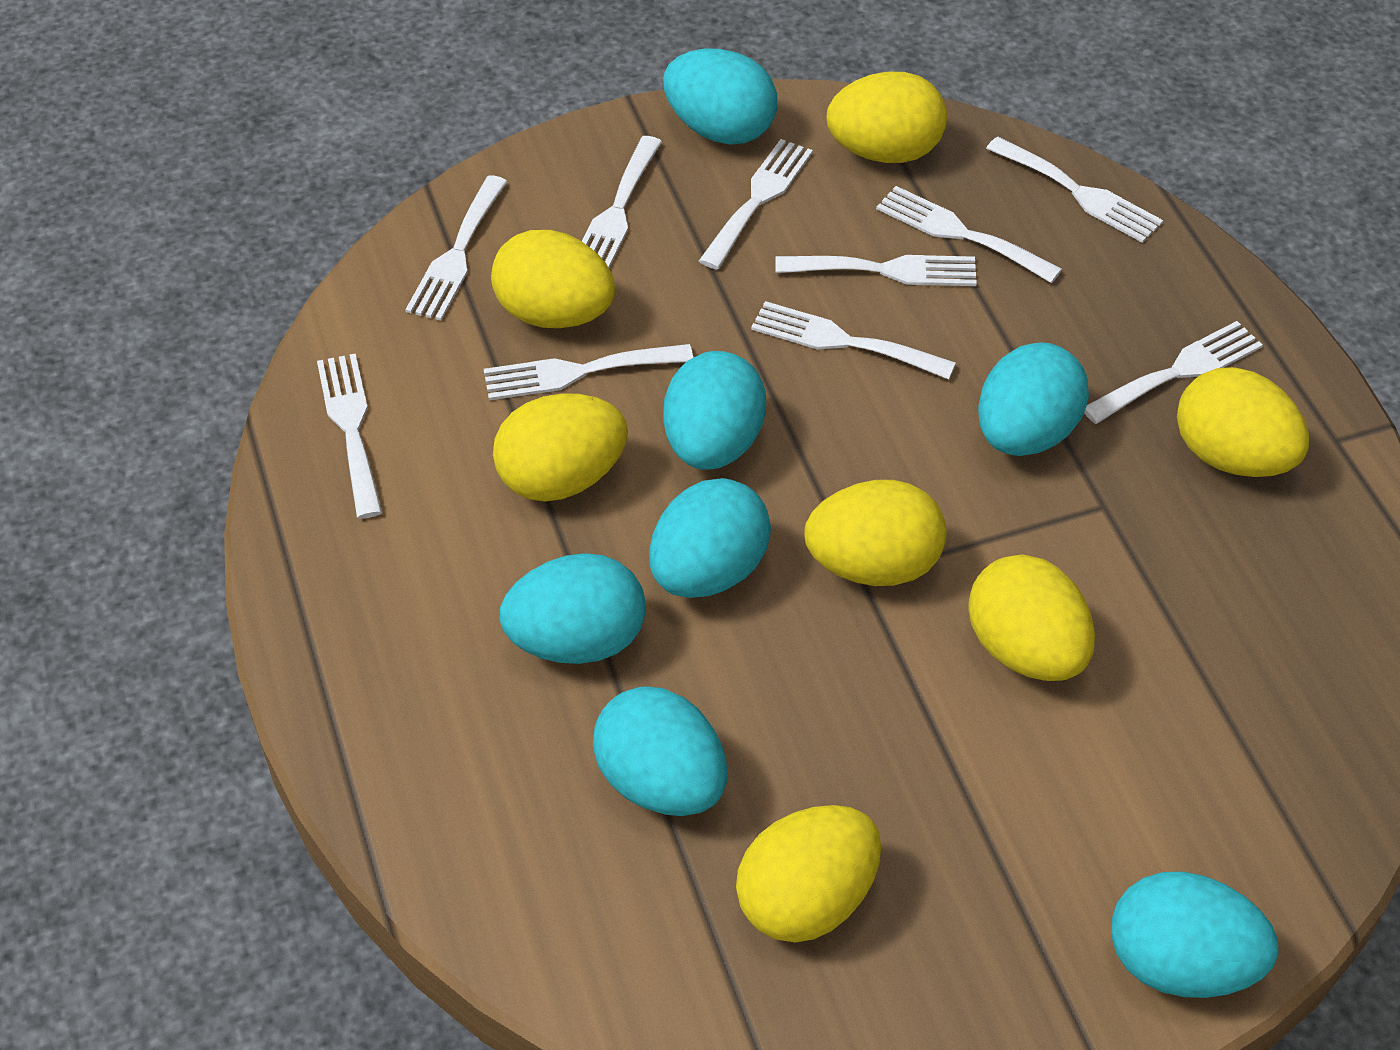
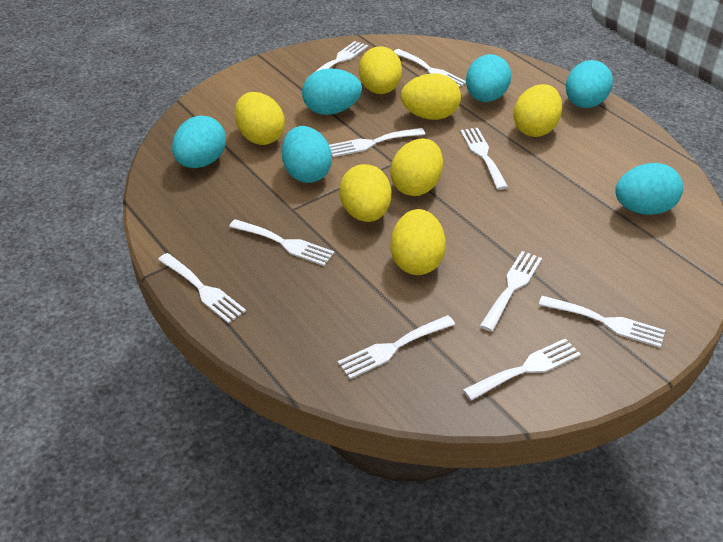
turquoise egg: 7 -> 6

